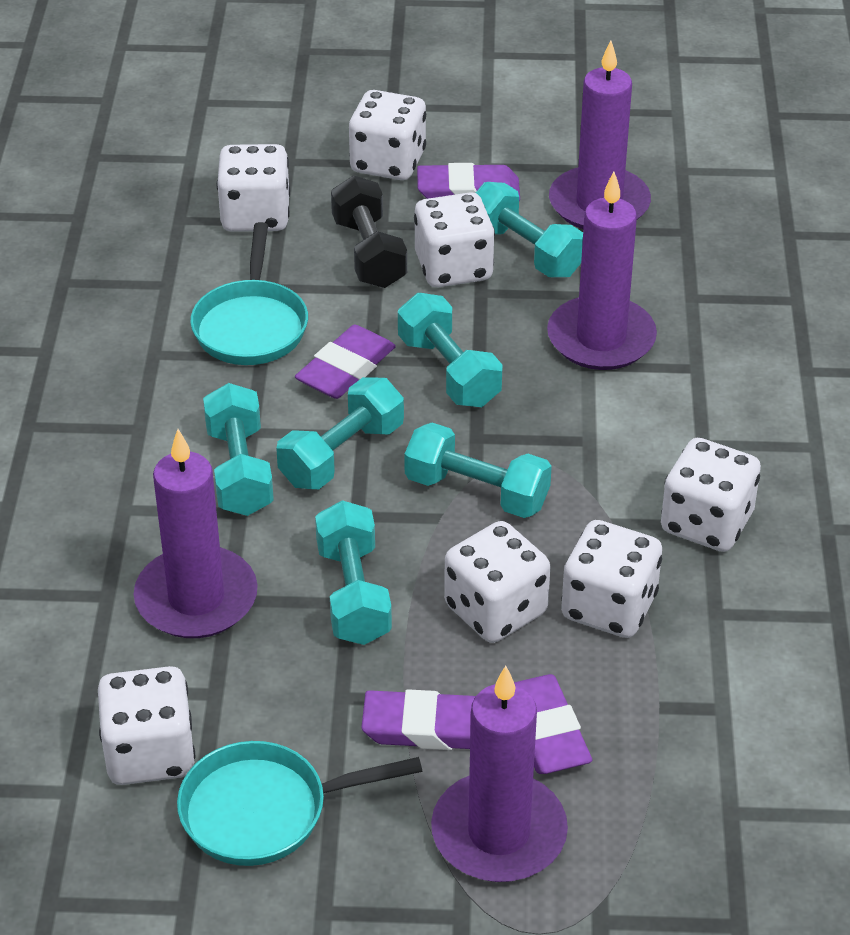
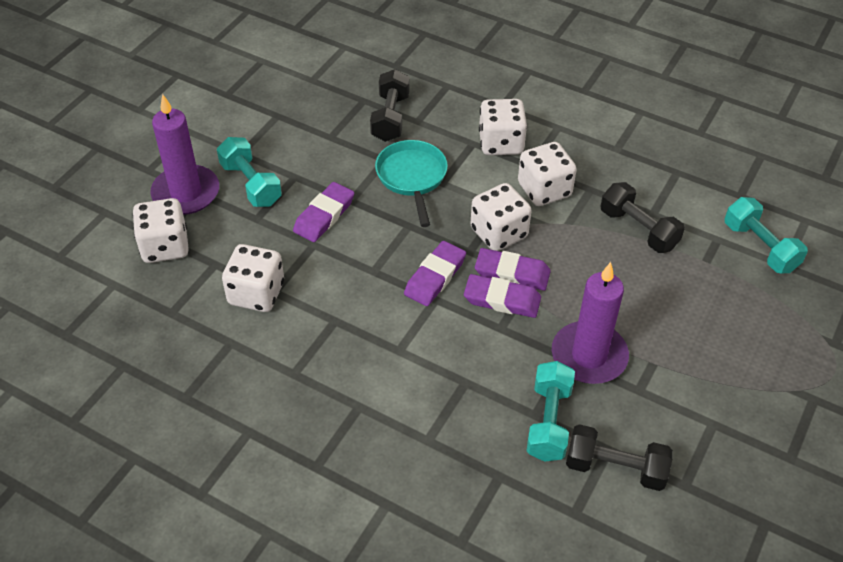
black dumbbell: 1 -> 3
purple candle: 4 -> 2
turquoise dumbbell: 6 -> 3
turquoise pan: 2 -> 1
white dice: 7 -> 5

